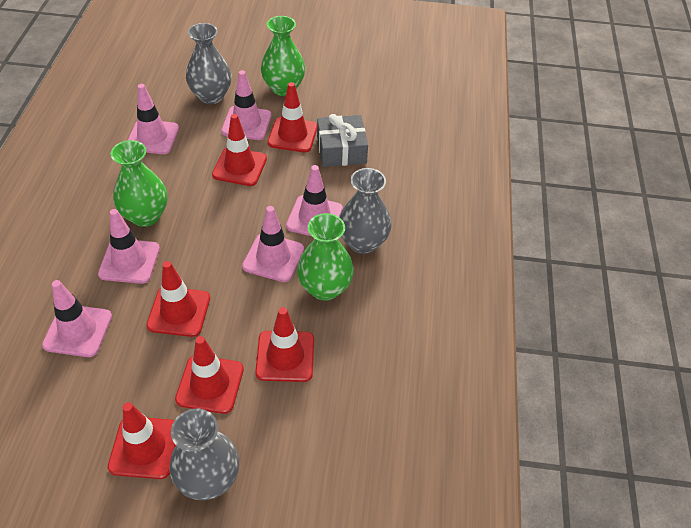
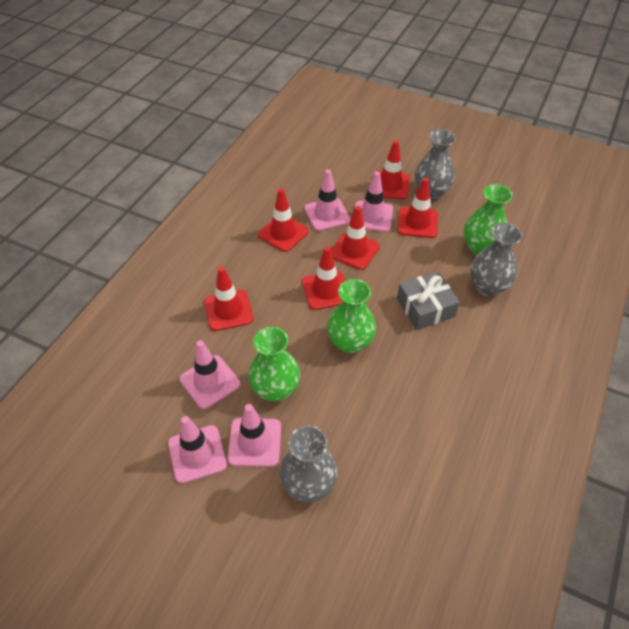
pink traffic cone: 6 -> 5

